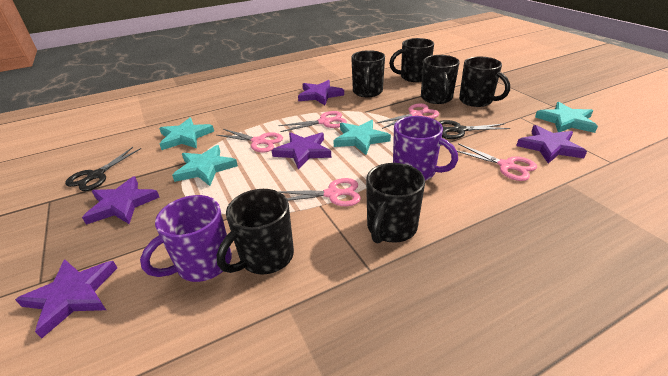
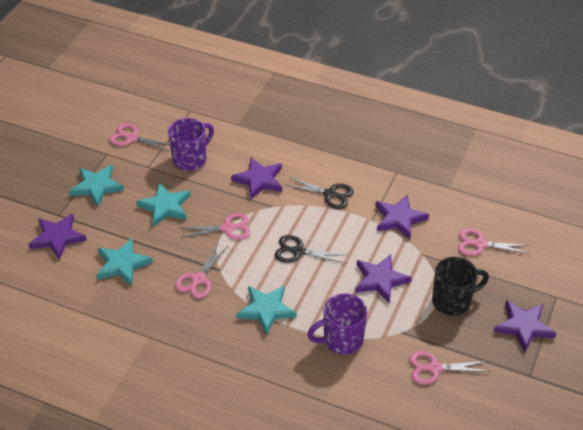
black mug: 6 -> 1

